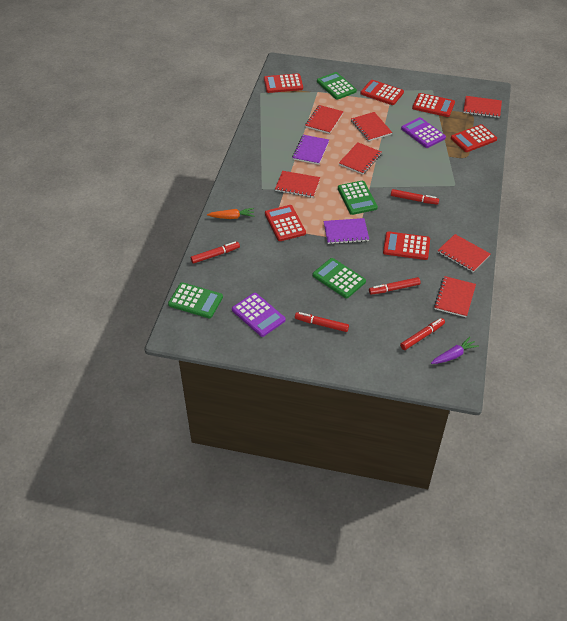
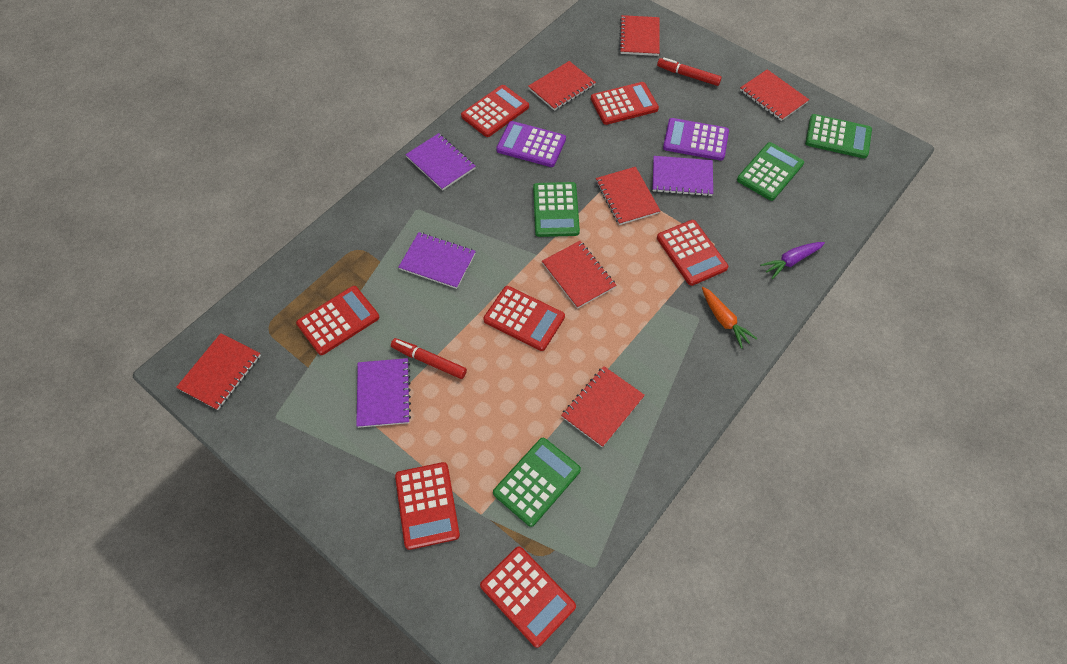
purple notebook: 2 -> 4
red calculator: 6 -> 7
red marker: 5 -> 2

